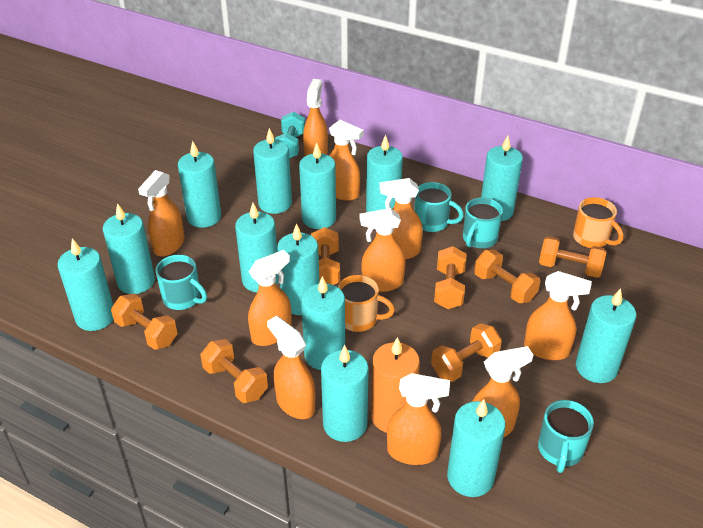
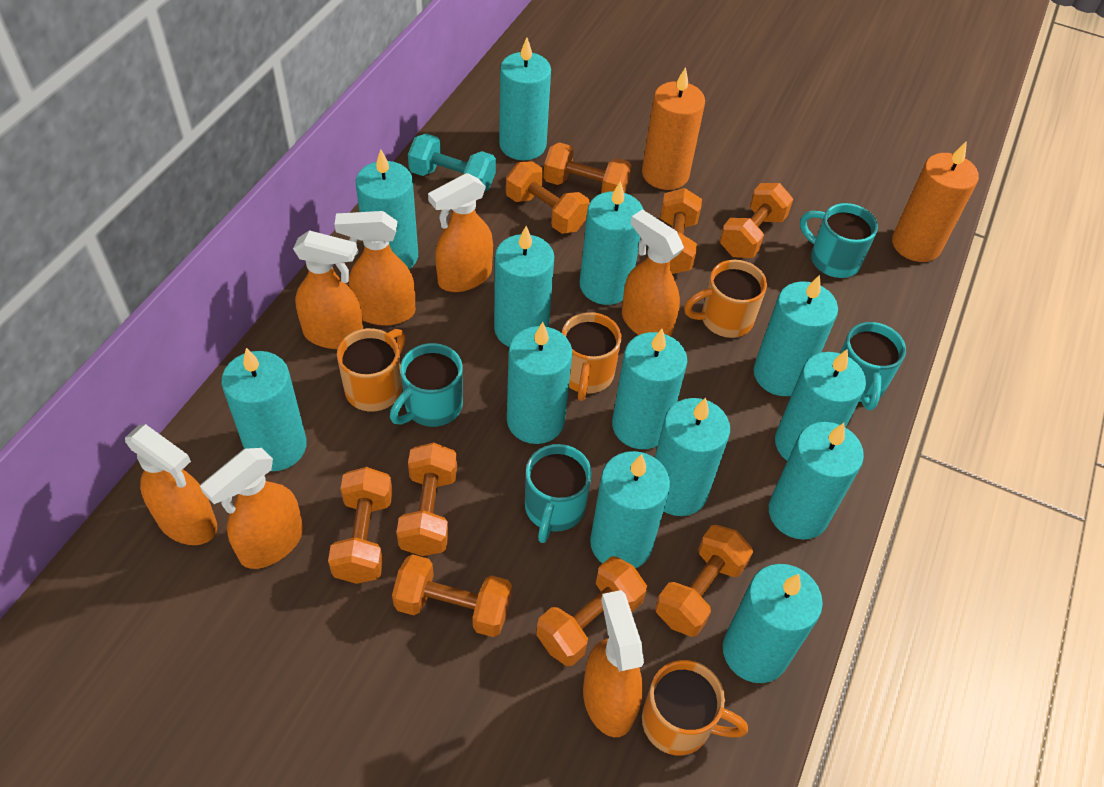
orange candle: 1 -> 2
orange dumbbell: 7 -> 9
orange mug: 2 -> 4
orange spray bottle: 10 -> 7

